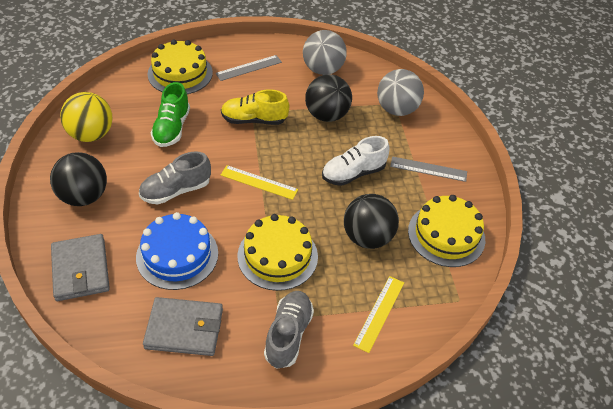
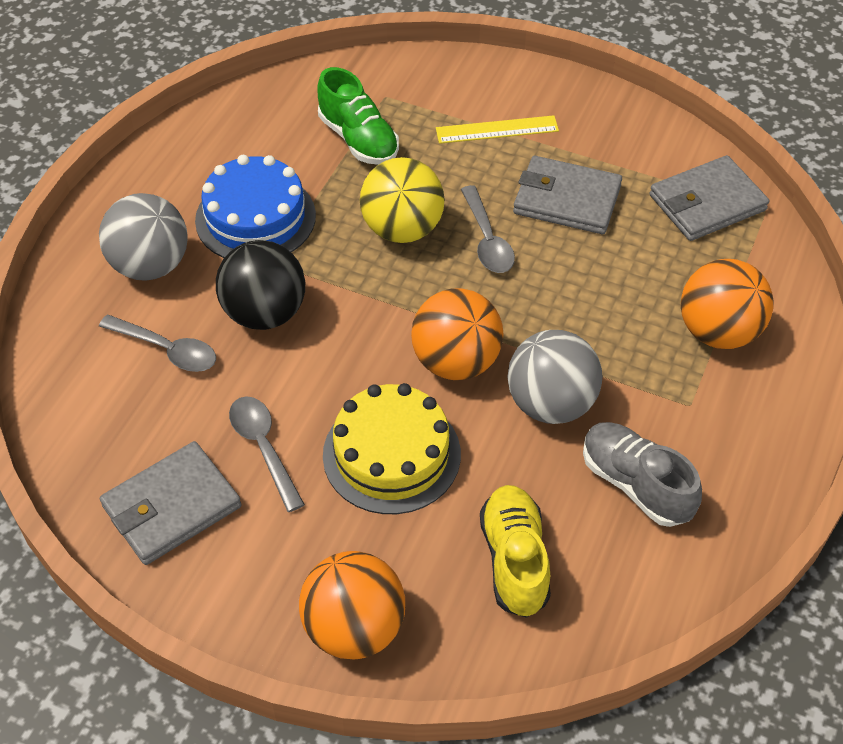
black ball: 3 -> 1
grey ruler: 2 -> 0
grey shoe: 2 -> 1
grey spoon: 0 -> 3
grey wallet: 2 -> 3
orange ball: 0 -> 3
white shoe: 1 -> 0
yellow cake: 3 -> 1
yellow ruler: 2 -> 1

